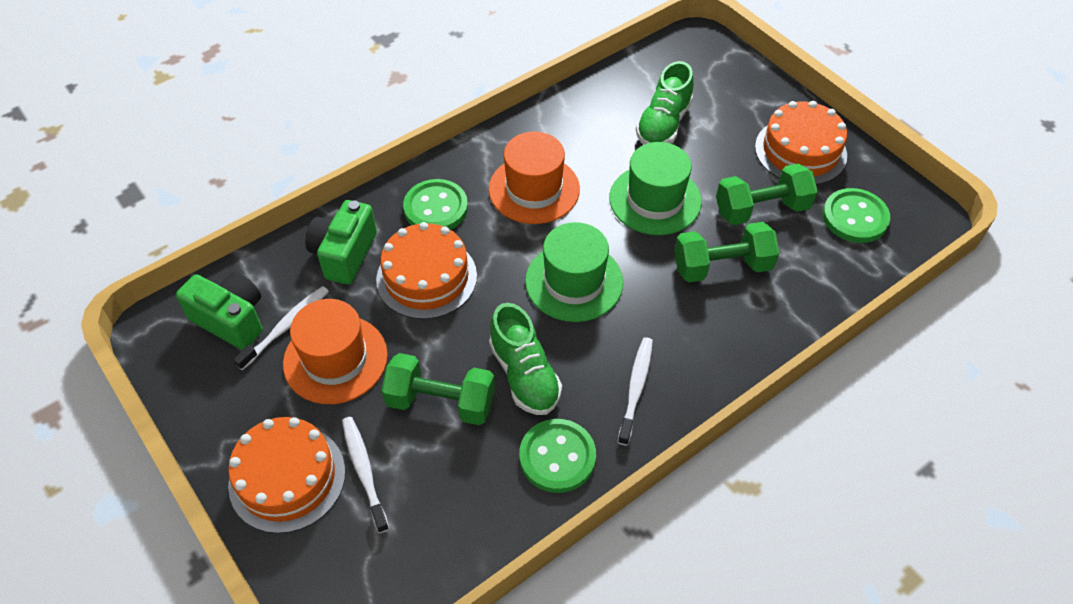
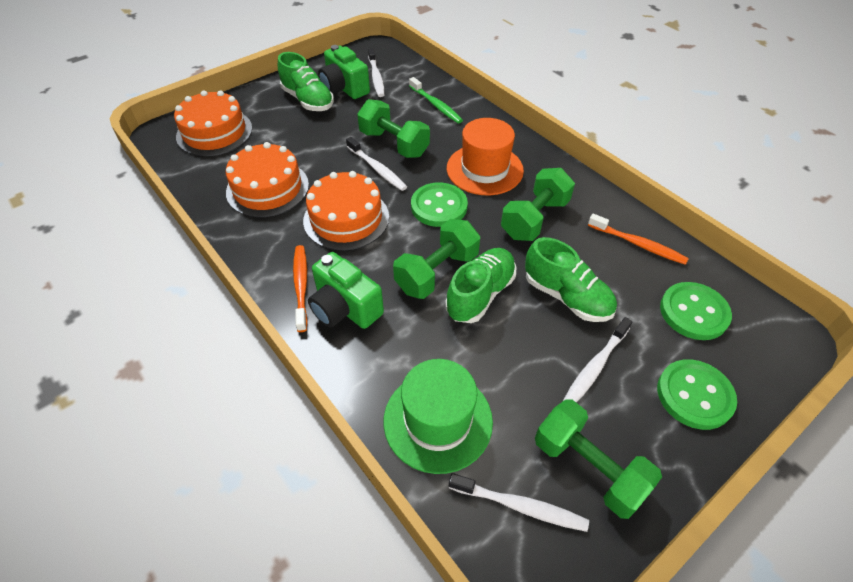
green dumbbell: 3 -> 4
green hat: 2 -> 1
green shoe: 2 -> 3
green toothbrush: 0 -> 1
orange hat: 2 -> 1
orange toothbrush: 0 -> 2
white toothbrush: 3 -> 4

